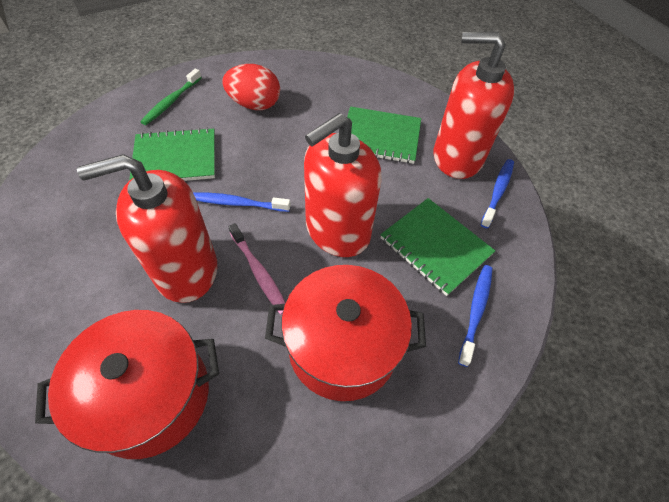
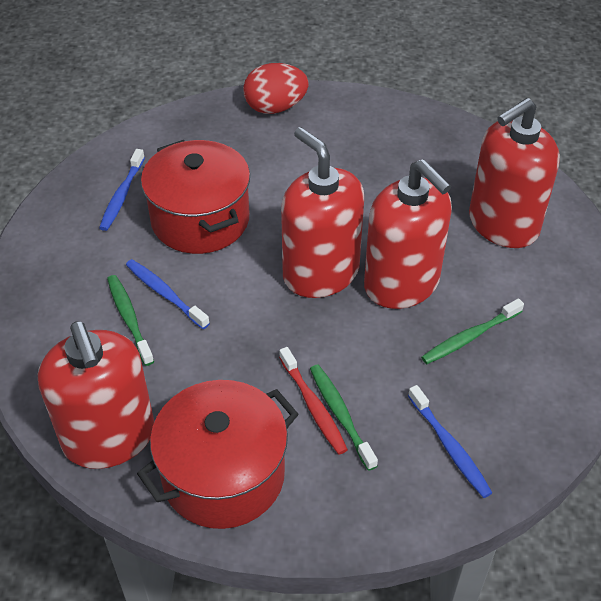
green notebook: 3 -> 0
green toothbrush: 1 -> 3
pink toothbrush: 1 -> 0
red soap dispenser: 3 -> 4
red toothbrush: 0 -> 1

